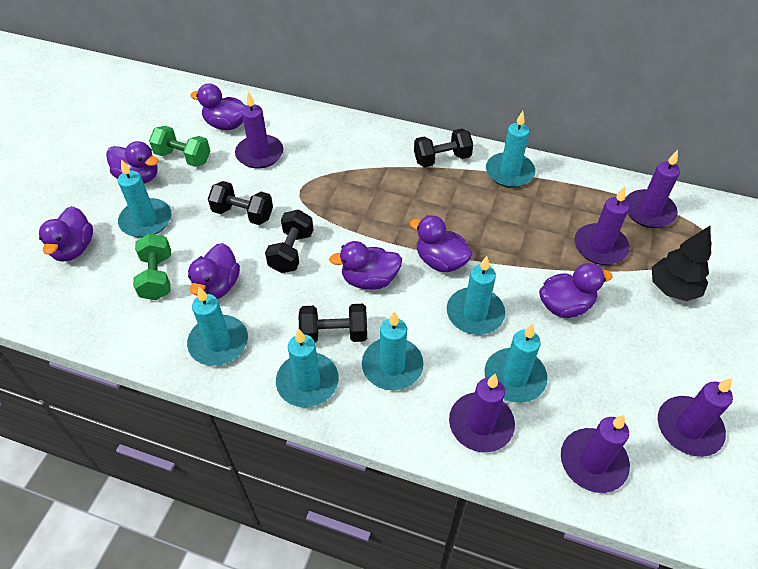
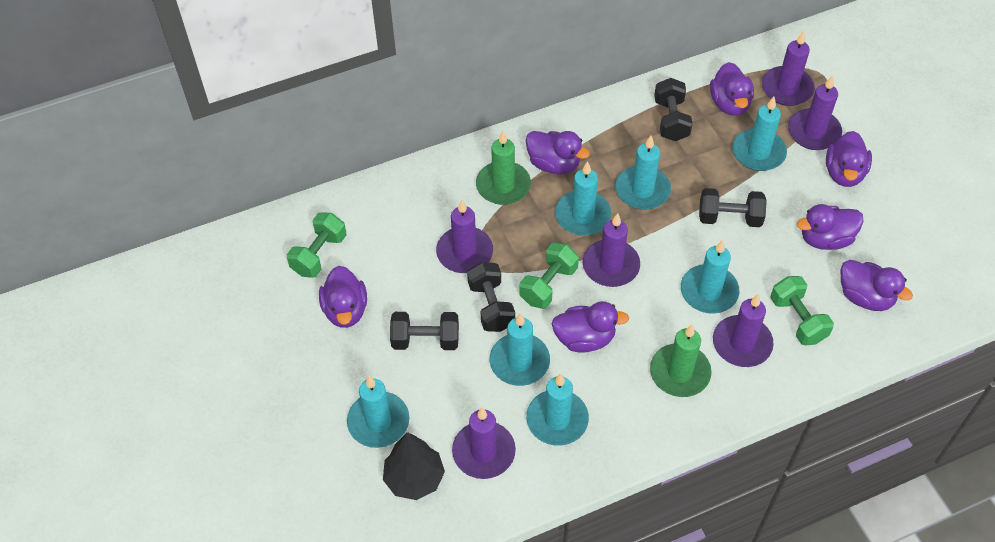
green candle: 0 -> 2
green dumbbell: 2 -> 3

